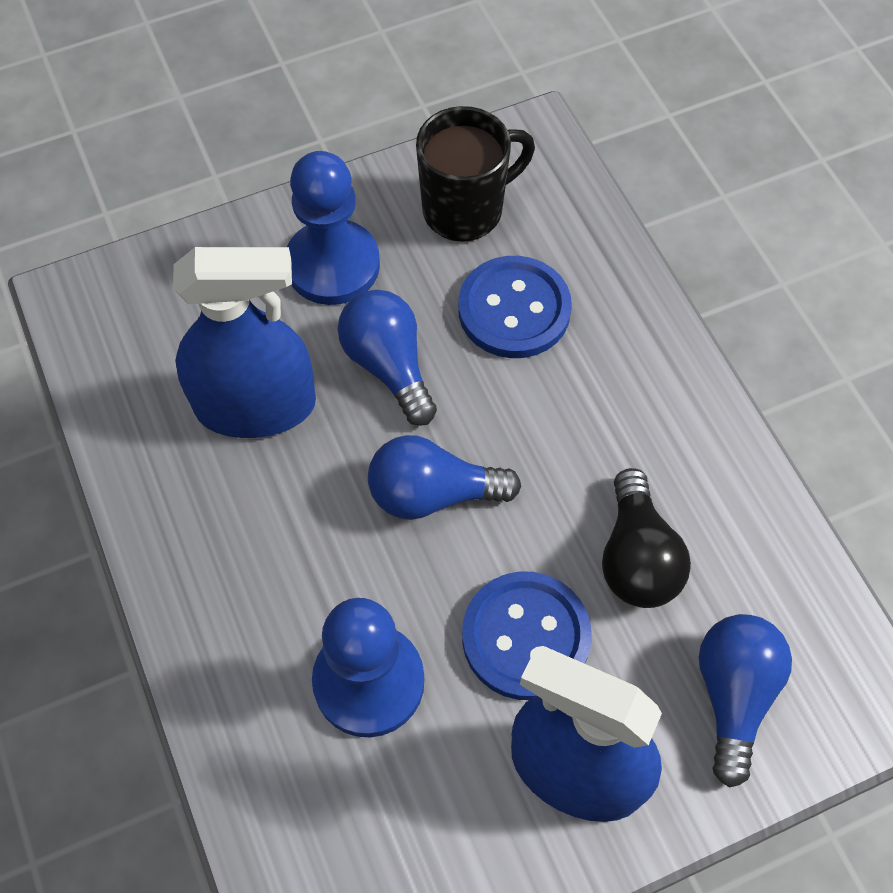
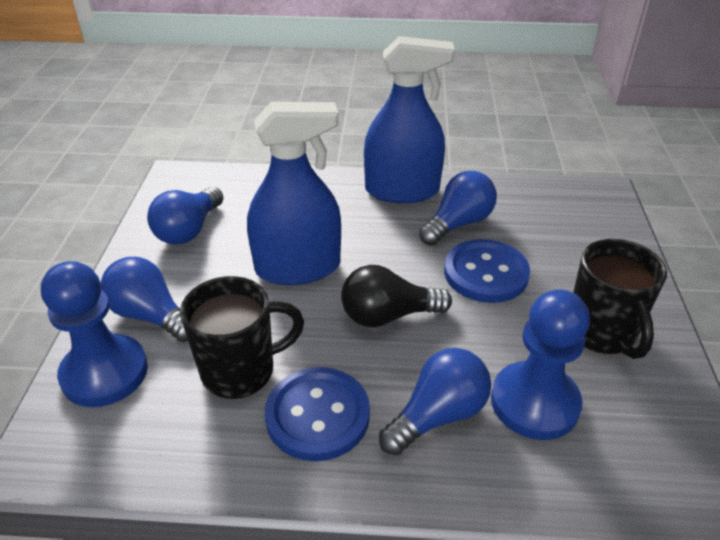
black mug: 1 -> 2
blue light bulb: 3 -> 4

